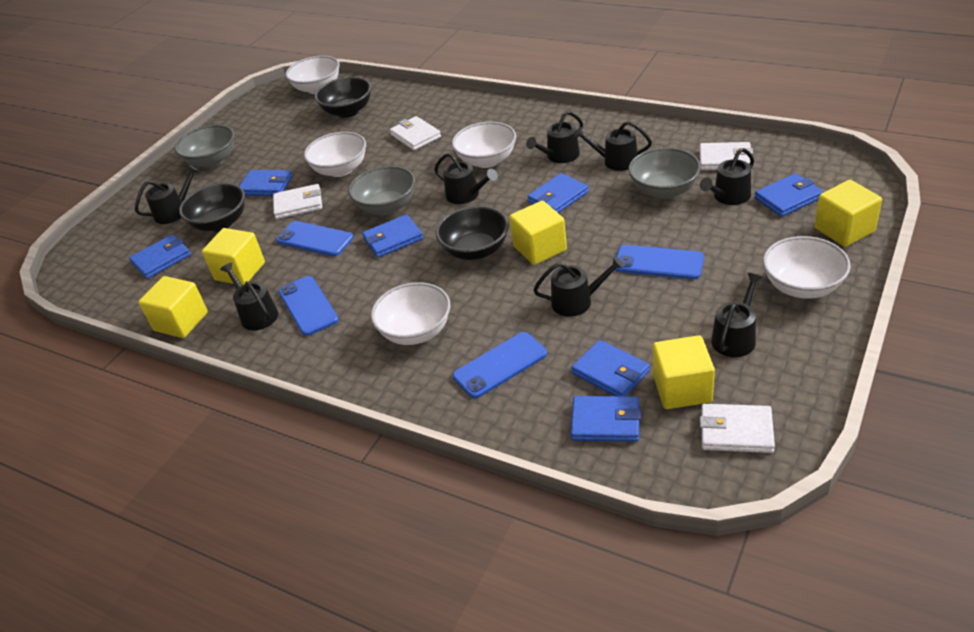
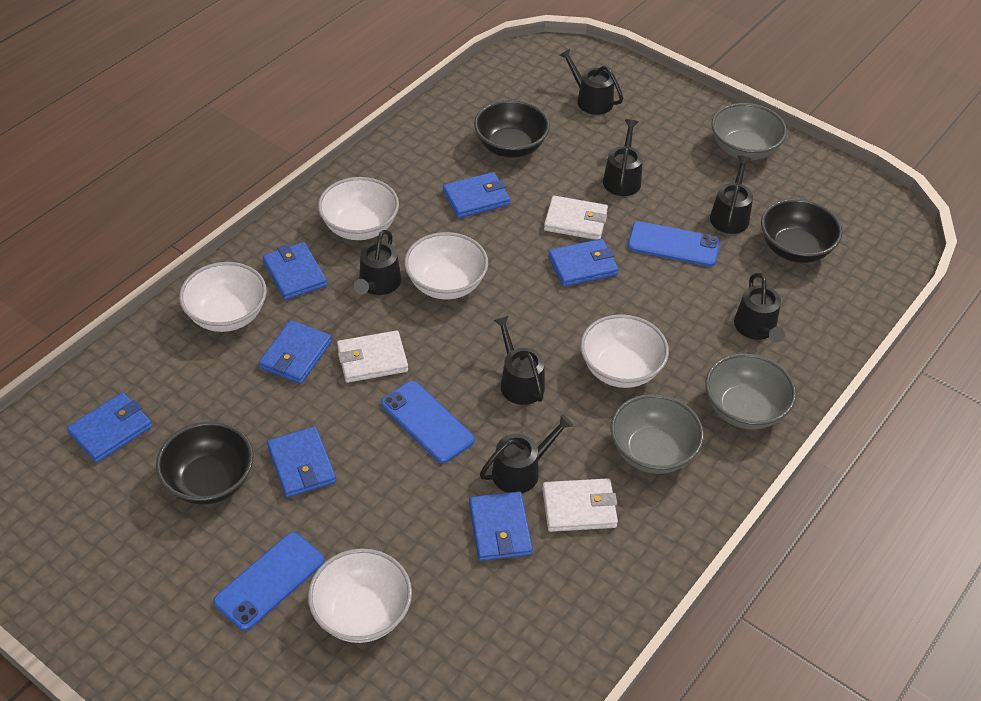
black watering can: 8 -> 7
blue phone: 4 -> 3
white wallet: 4 -> 3
yellow cube: 5 -> 0

